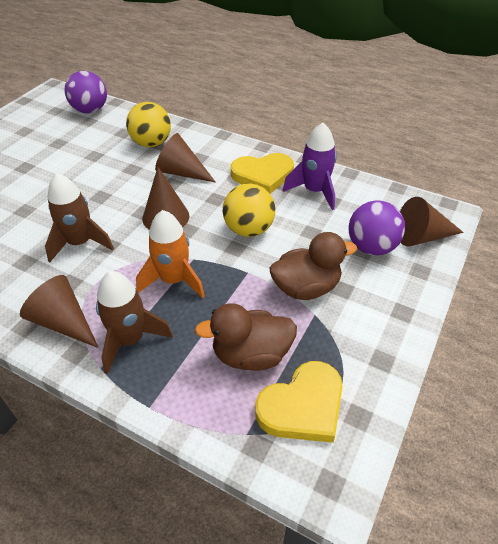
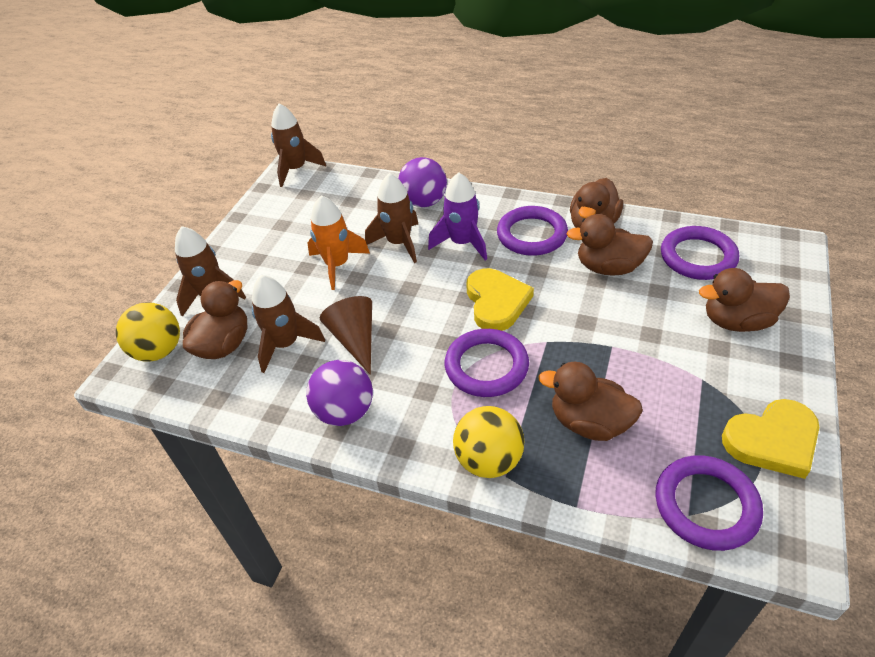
brown cone: 4 -> 1
brown duck: 2 -> 5
brown rocket: 2 -> 4
purple ring: 0 -> 4

